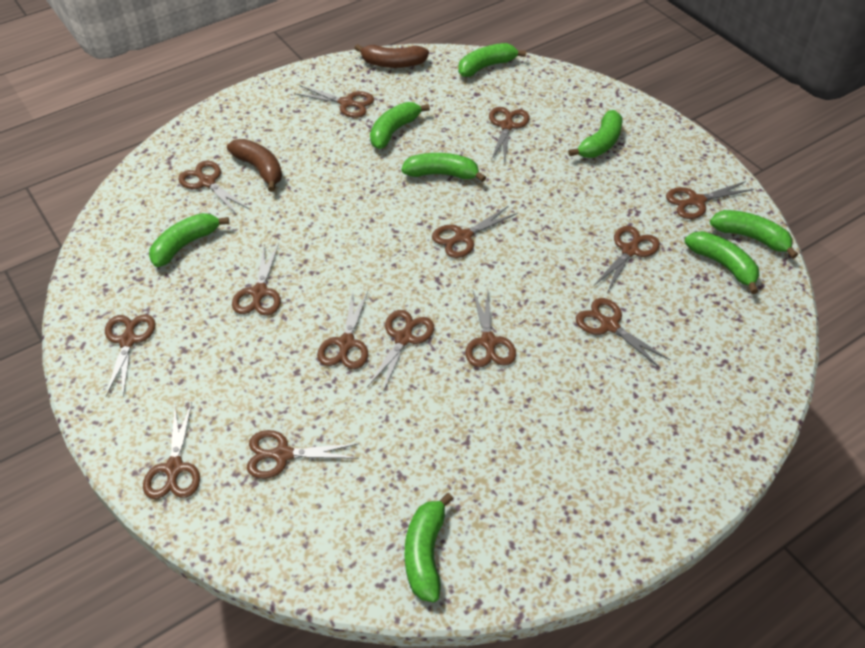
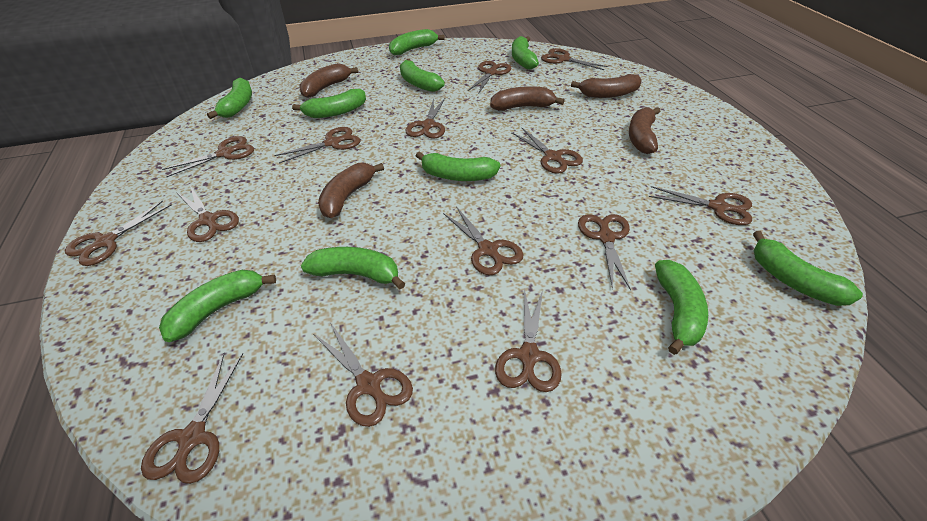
brown banana: 2 -> 5
green banana: 8 -> 10

